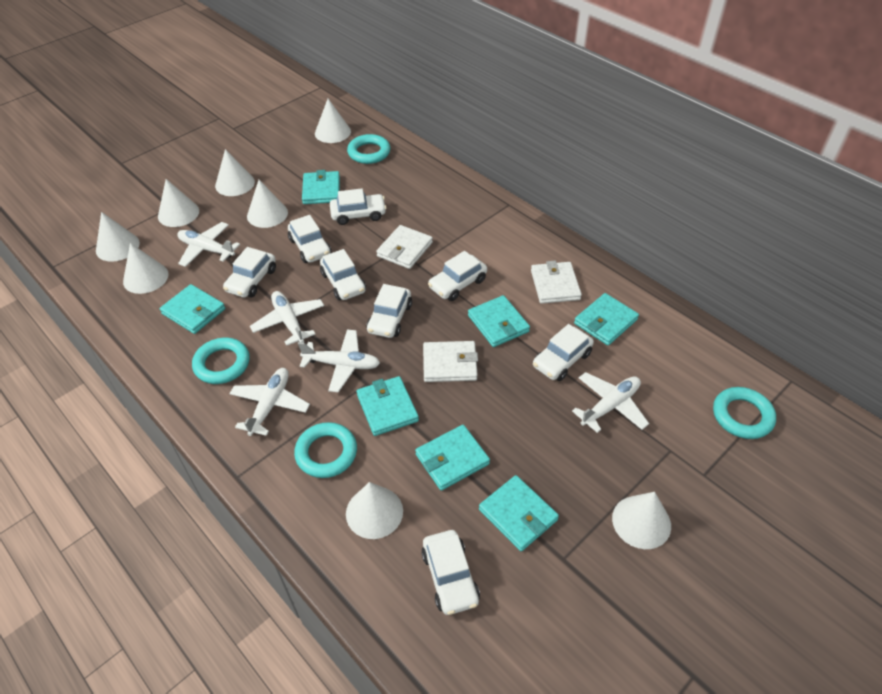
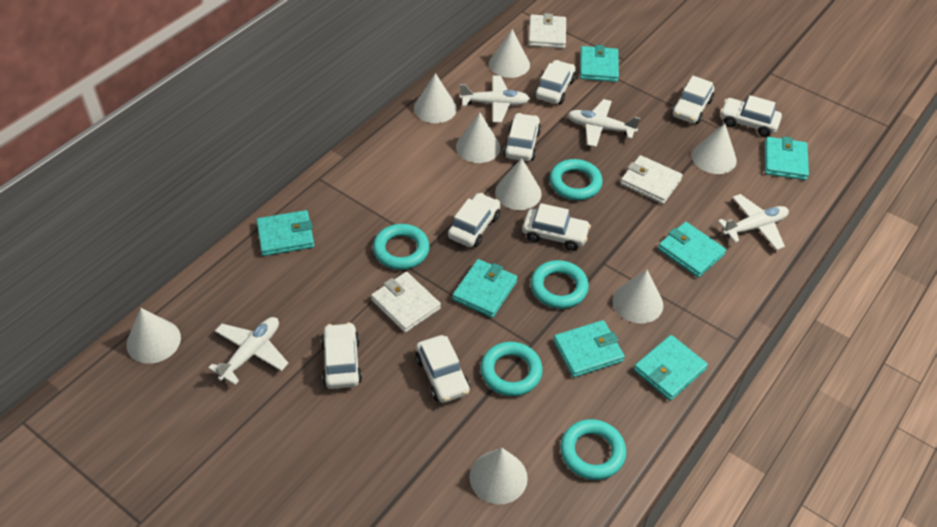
turquoise ring: 4 -> 5
white plane: 5 -> 4

